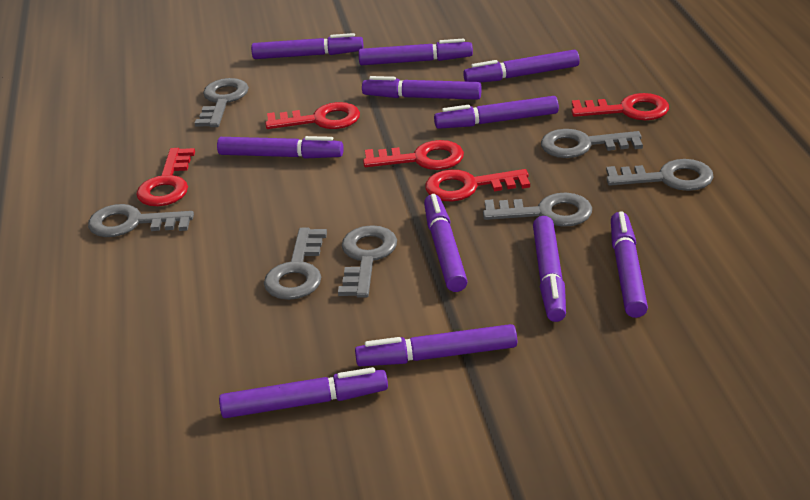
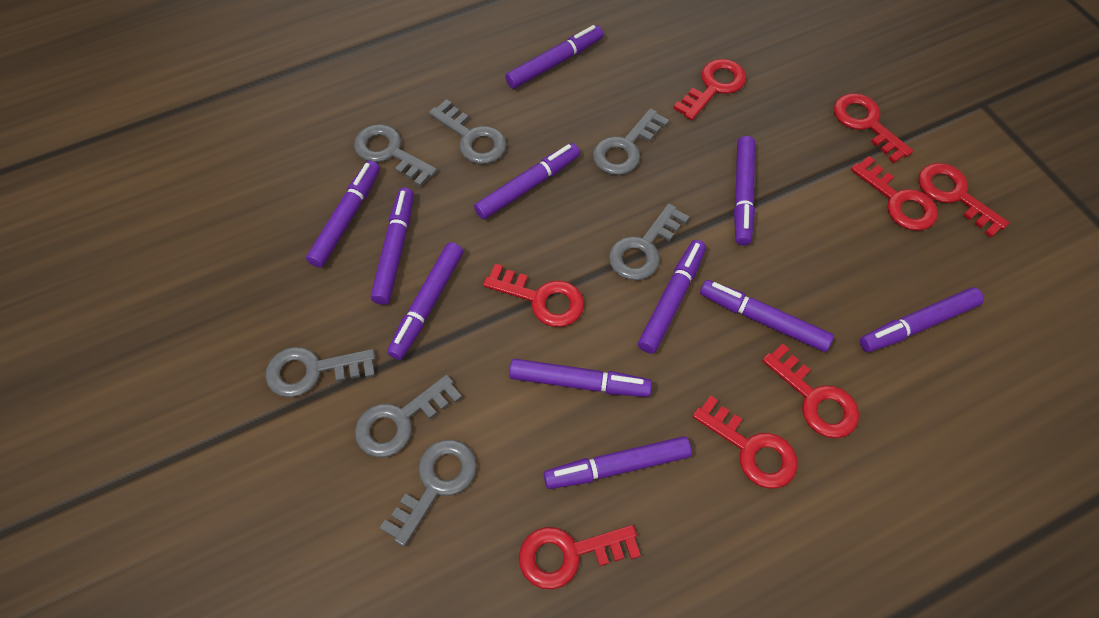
red key: 5 -> 8

